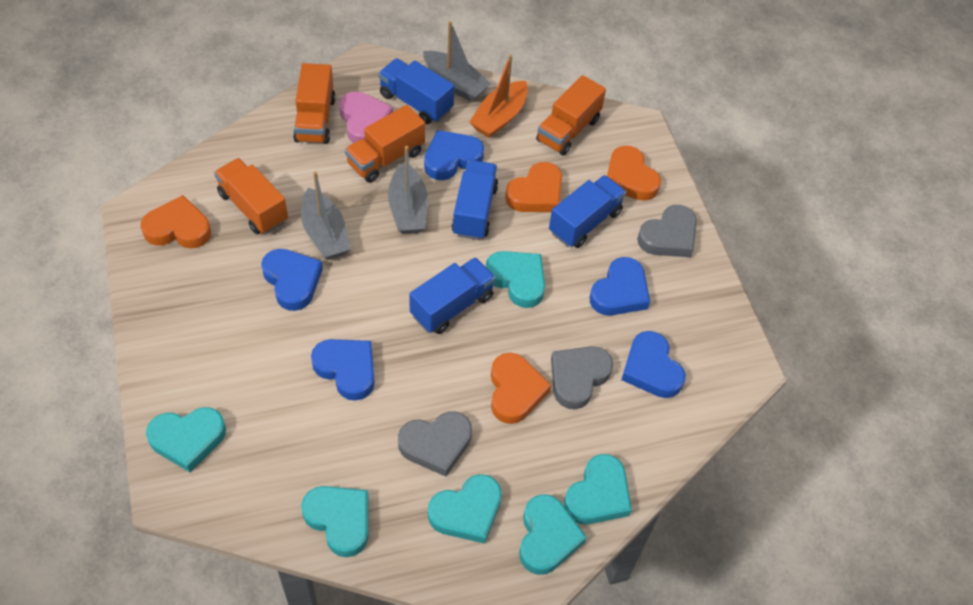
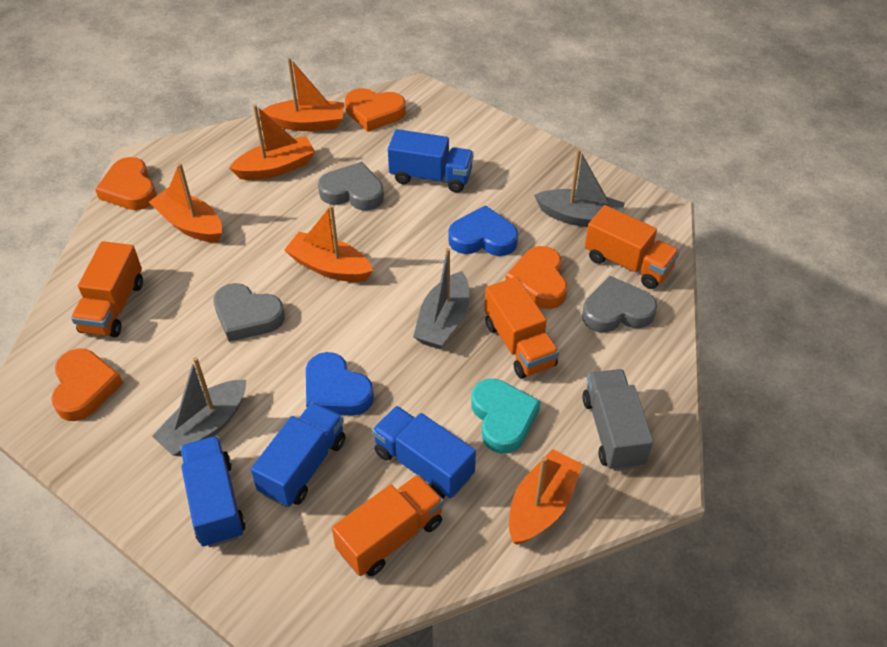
blue heart: 5 -> 2
grey truck: 0 -> 1
orange boat: 1 -> 5
pink heart: 1 -> 0
turquoise heart: 6 -> 1

